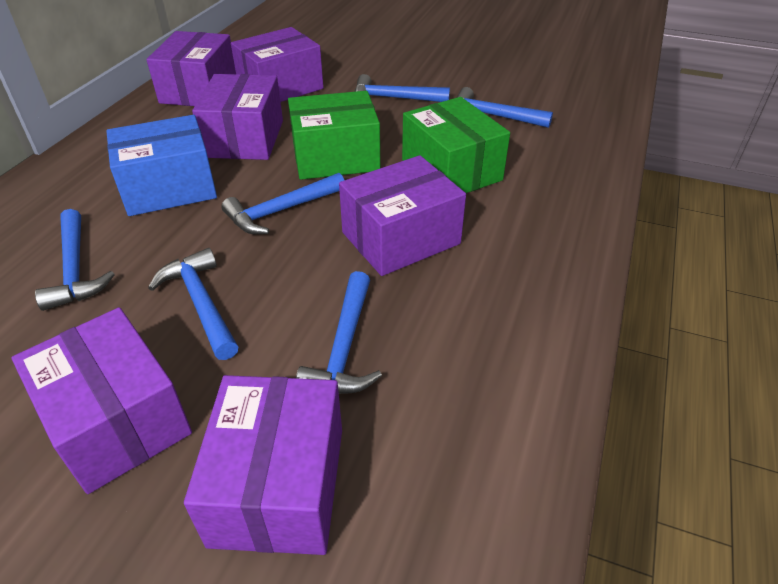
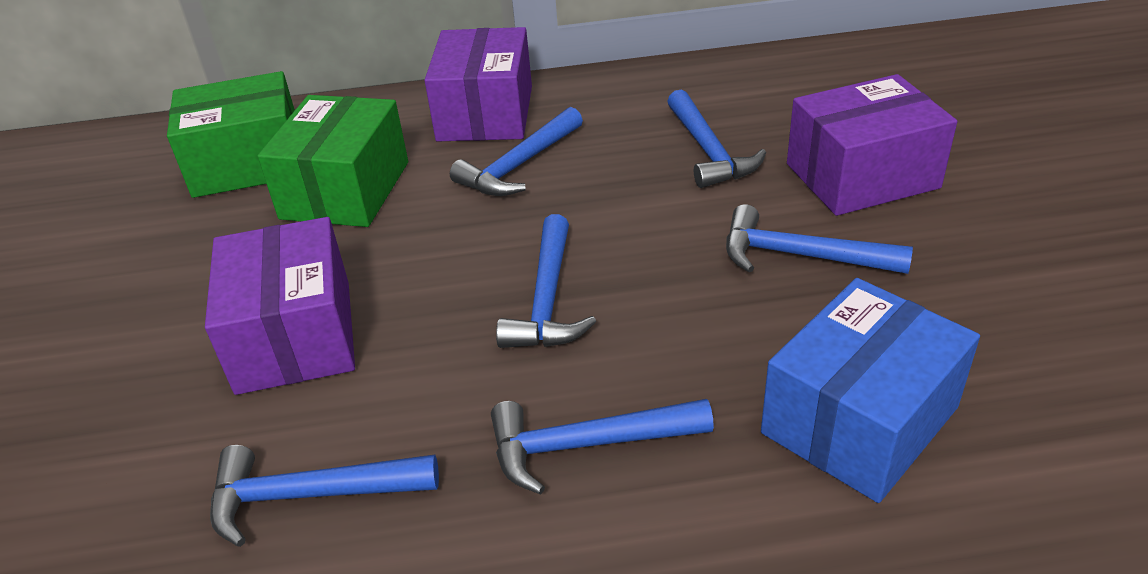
purple box: 6 -> 3

